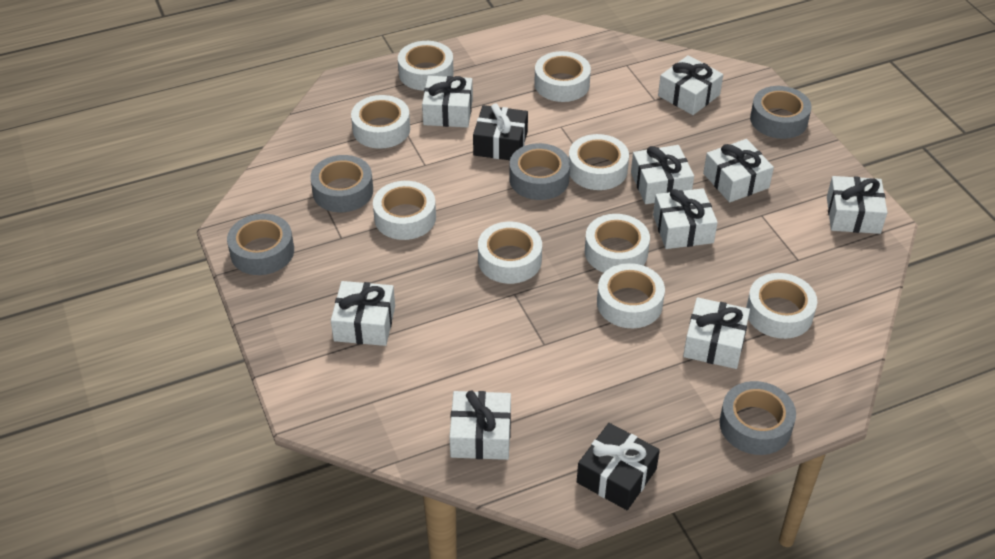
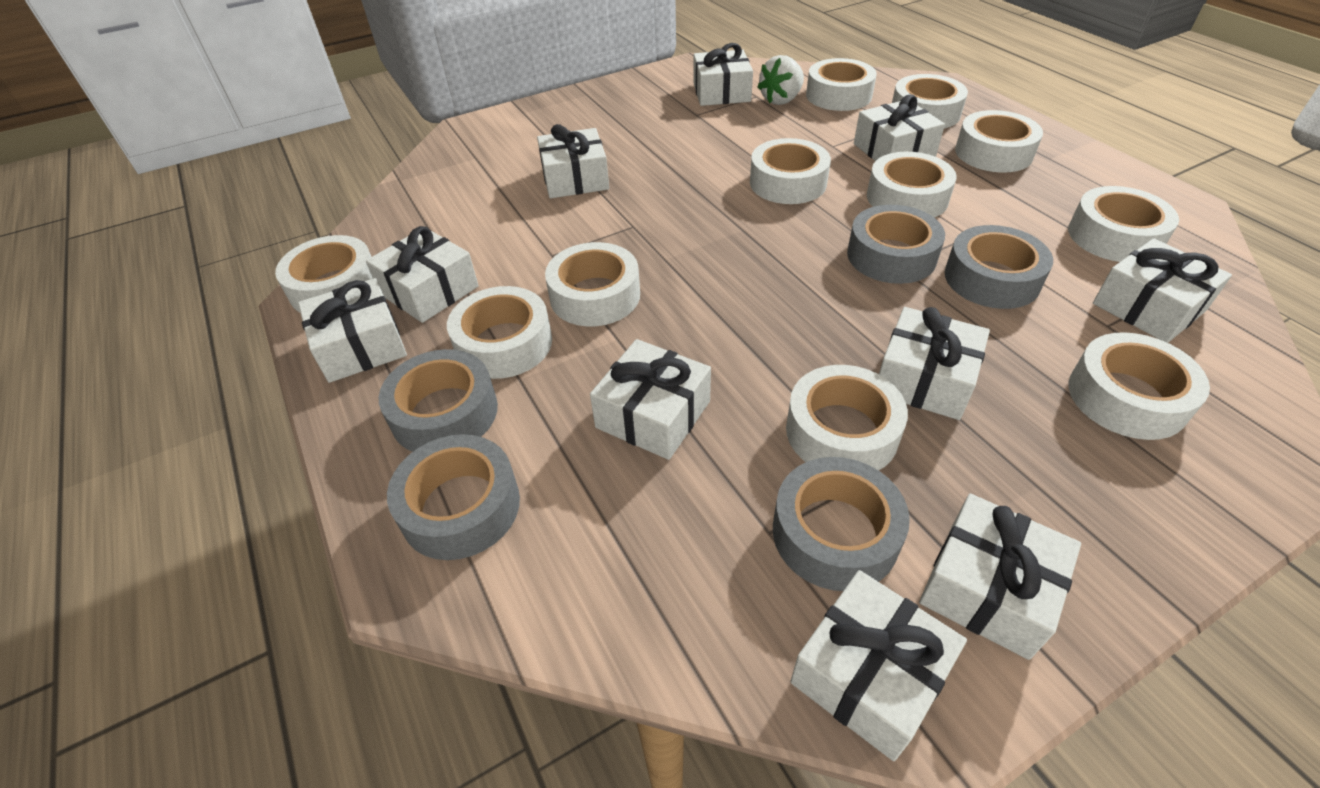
black gift: 2 -> 0
white gift: 9 -> 10
white strawberry: 0 -> 1
white tape: 9 -> 11

